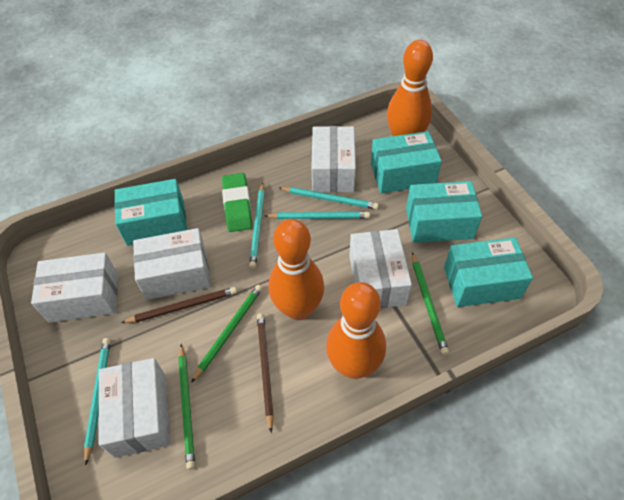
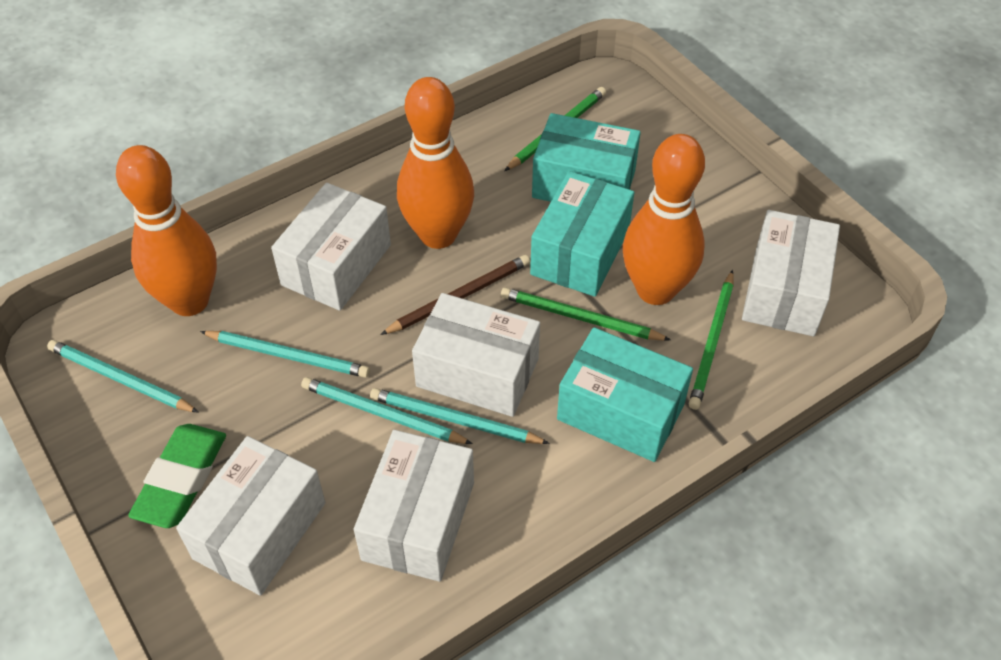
brown pencil: 2 -> 1
turquoise box: 4 -> 3

